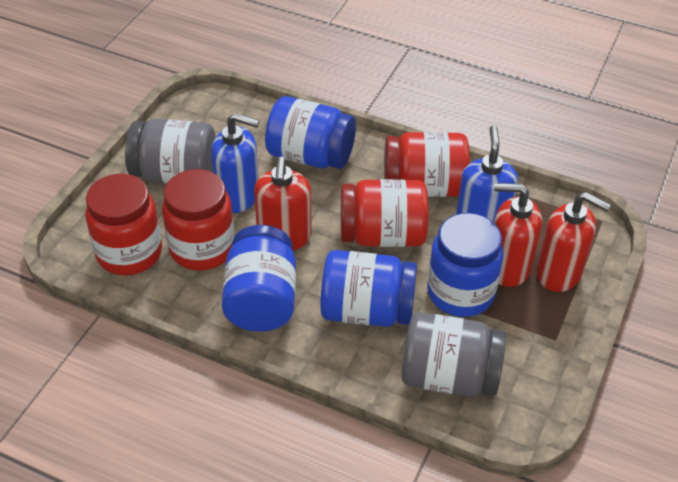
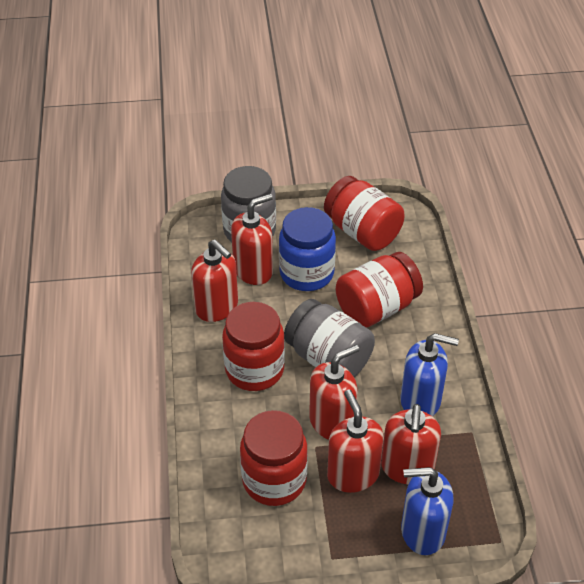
blue jar: 4 -> 1
red soap dispenser: 3 -> 5

